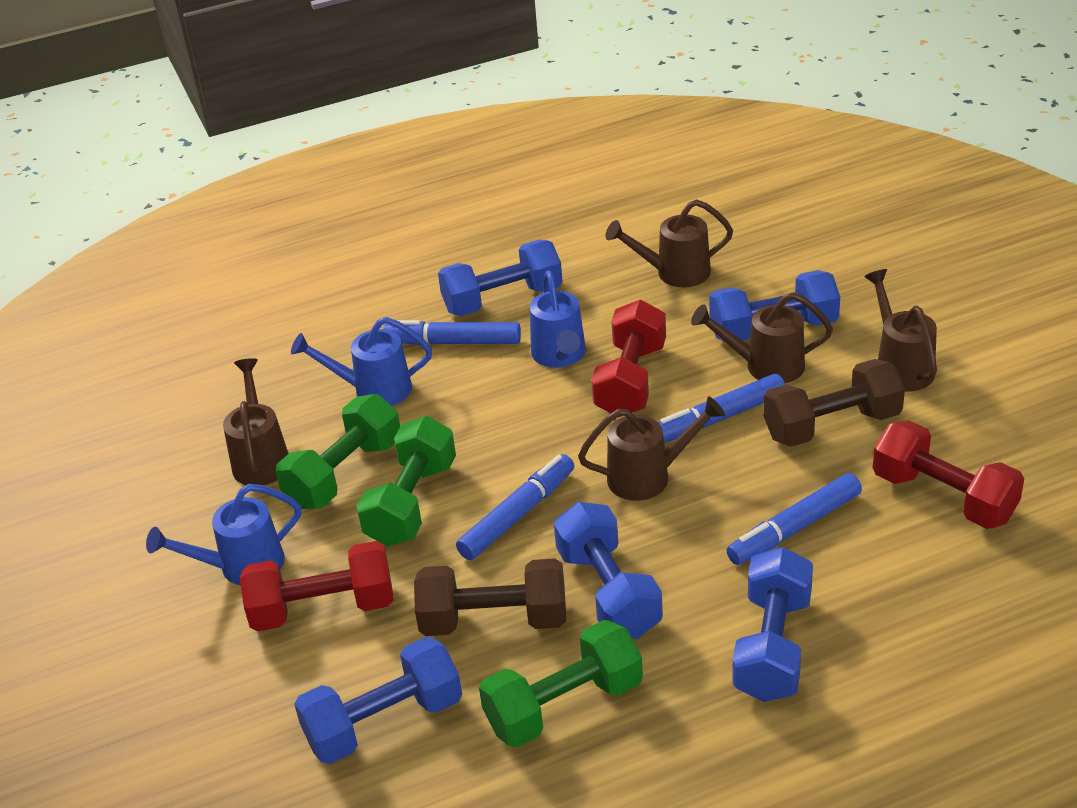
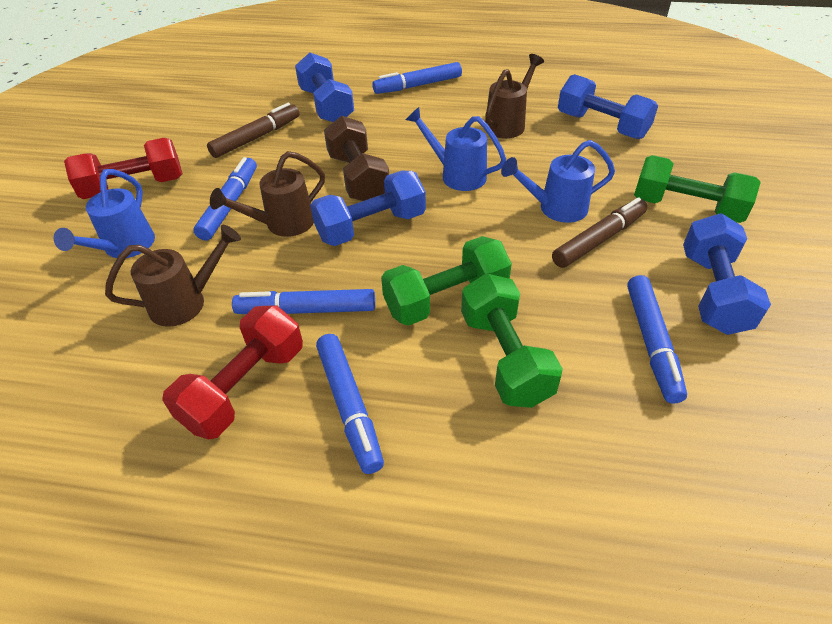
blue dumbbell: 5 -> 4
blue marker: 4 -> 5
brown dumbbell: 2 -> 1
brown marker: 0 -> 2
brown watering can: 5 -> 3
red dumbbell: 3 -> 2

